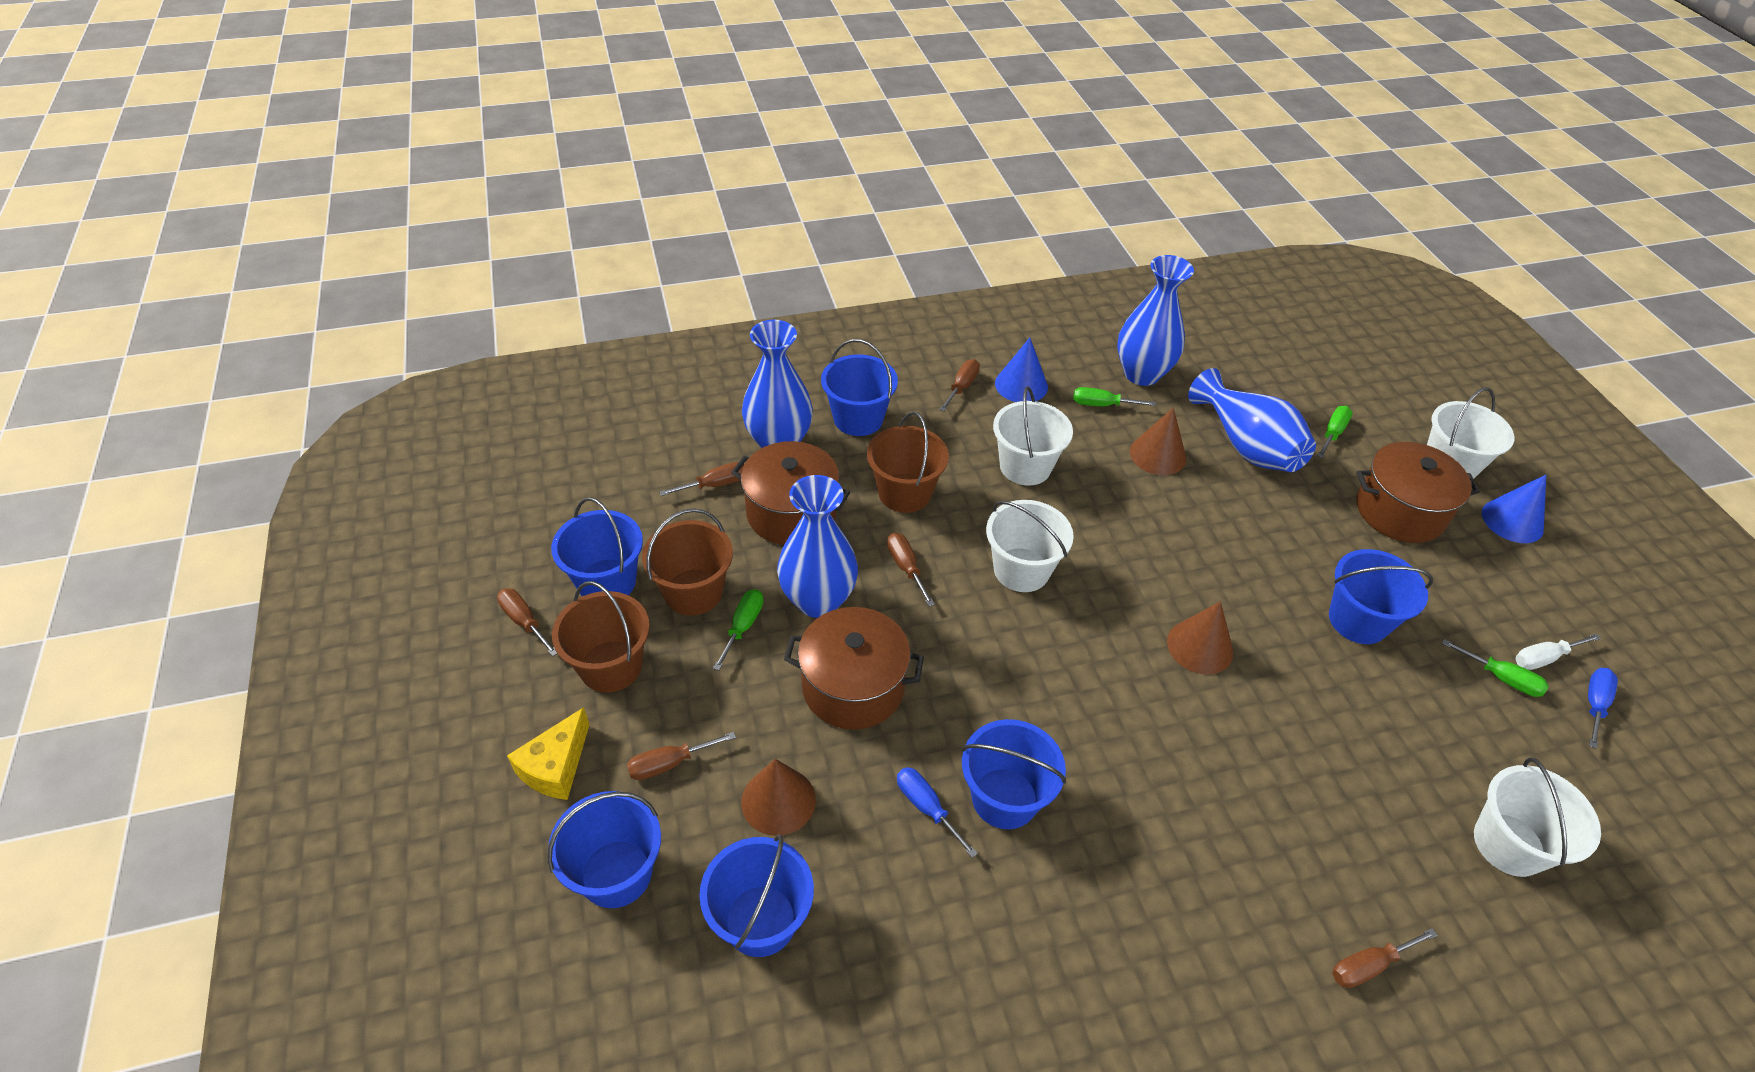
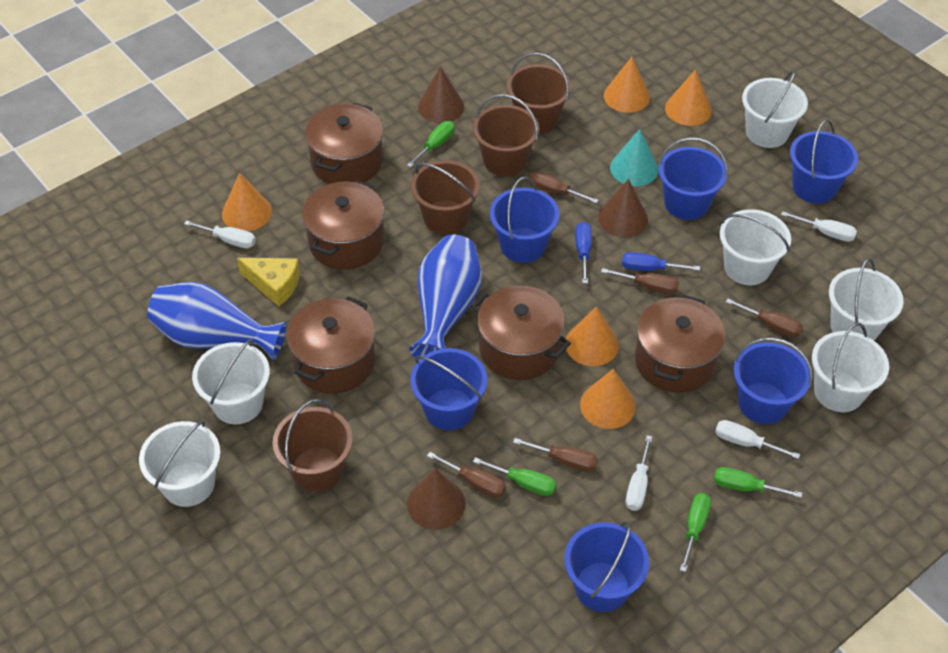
blue cone: 2 -> 0
blue vase: 4 -> 2
brown bucket: 3 -> 4
brown pot: 3 -> 5
brown screwdriver: 6 -> 5
orange cone: 0 -> 5
turquoise cone: 0 -> 1
white bucket: 4 -> 6
white screwdriver: 1 -> 4

